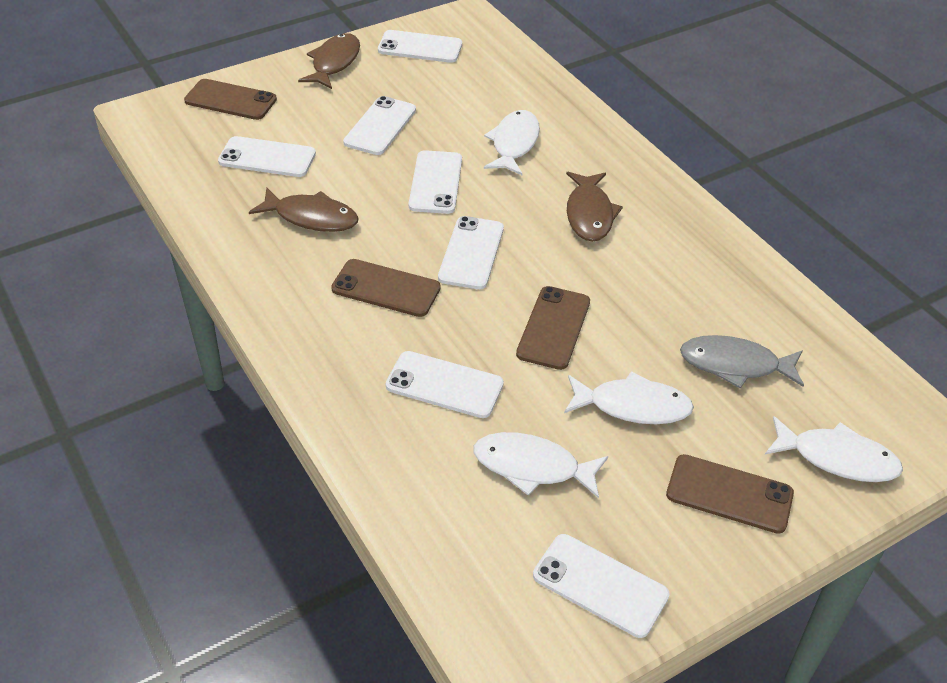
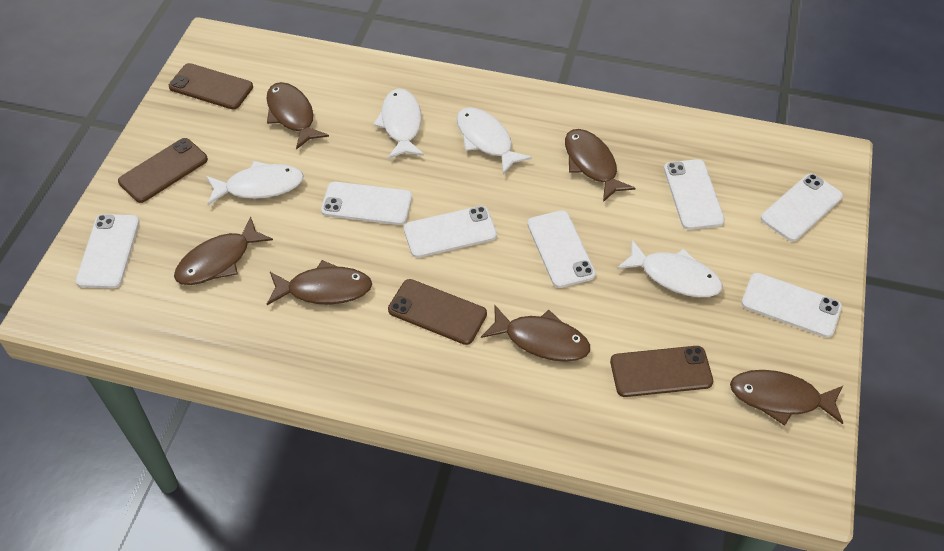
brown fish: 3 -> 6
grey fish: 1 -> 0

